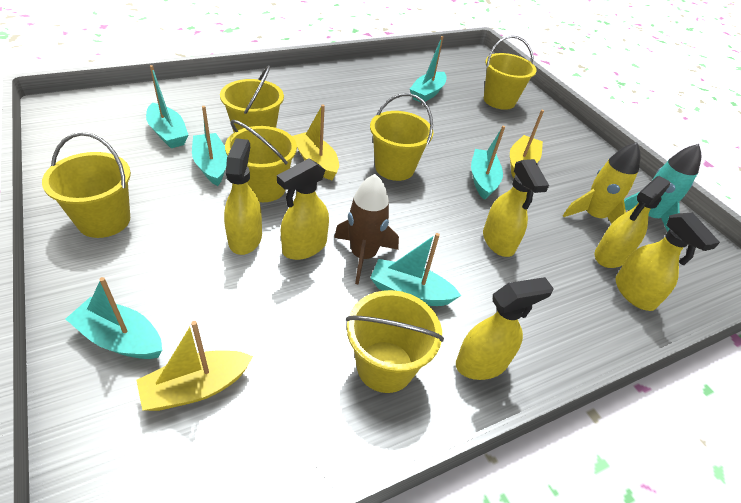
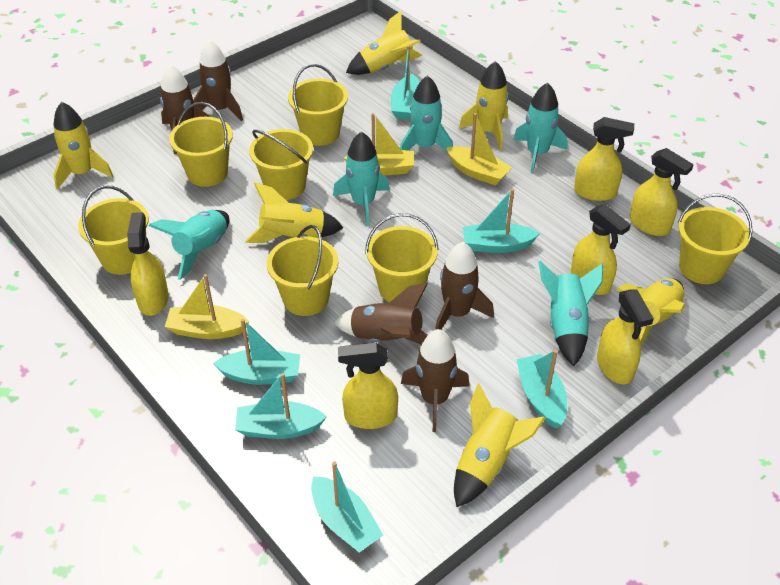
brown rocket: 1 -> 5
turquoise rocket: 1 -> 5
yellow bucket: 6 -> 7
yellow rocket: 1 -> 6

